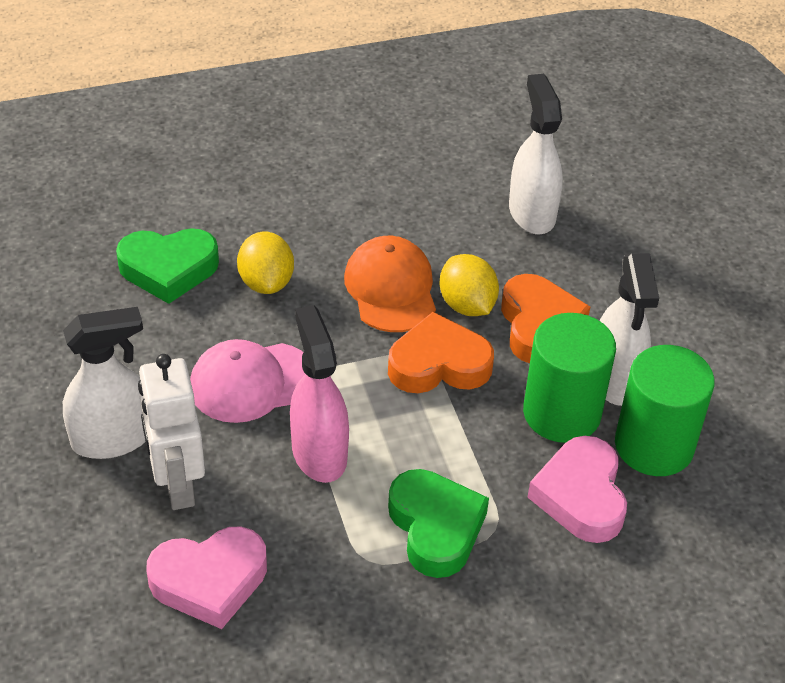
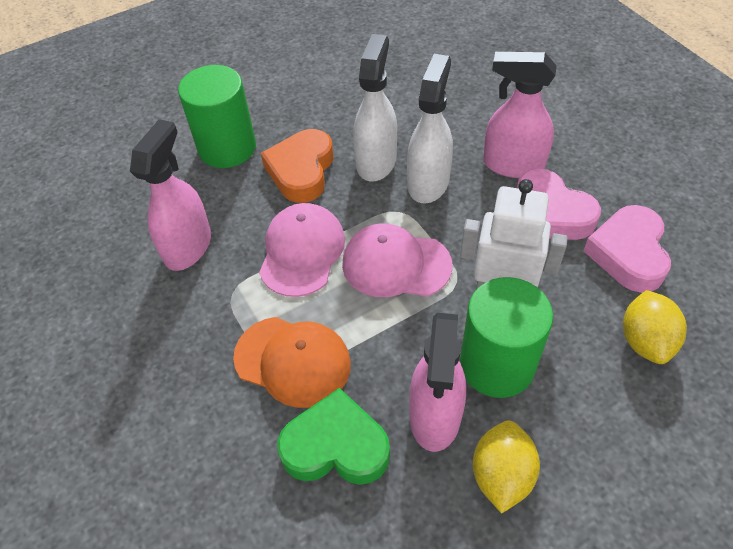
green heart: 2 -> 1
orange heart: 2 -> 1
pink cap: 1 -> 2
pink spray bottle: 1 -> 3
white spray bottle: 3 -> 2

